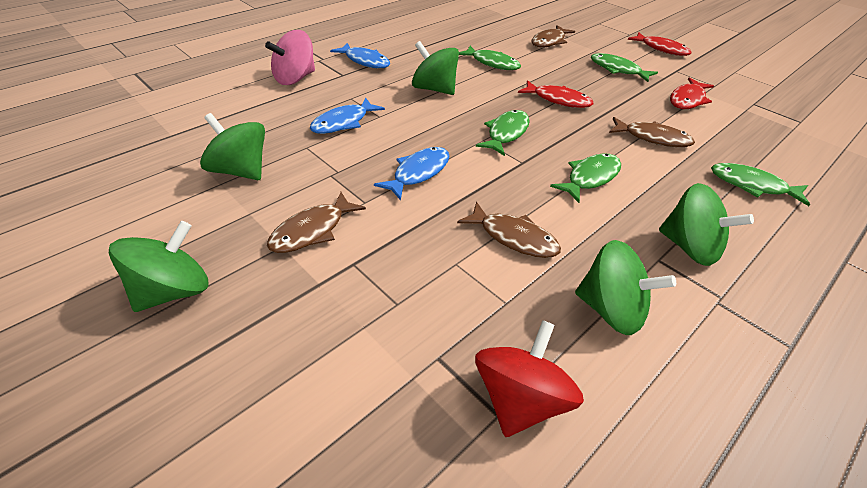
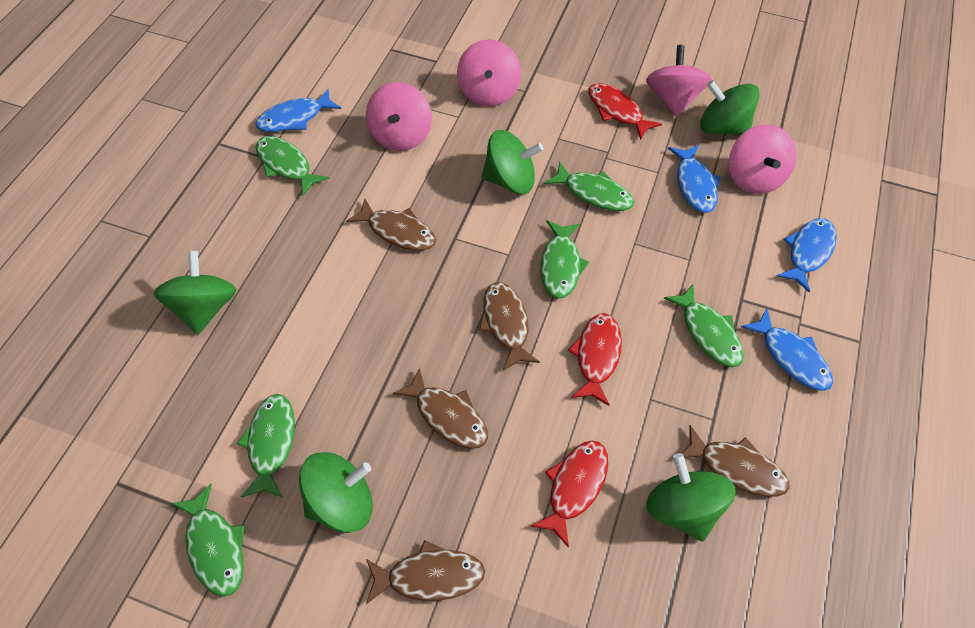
blue fish: 3 -> 4
brown fish: 4 -> 5
green fish: 5 -> 6
pink spinning top: 1 -> 4
red spinning top: 1 -> 0

